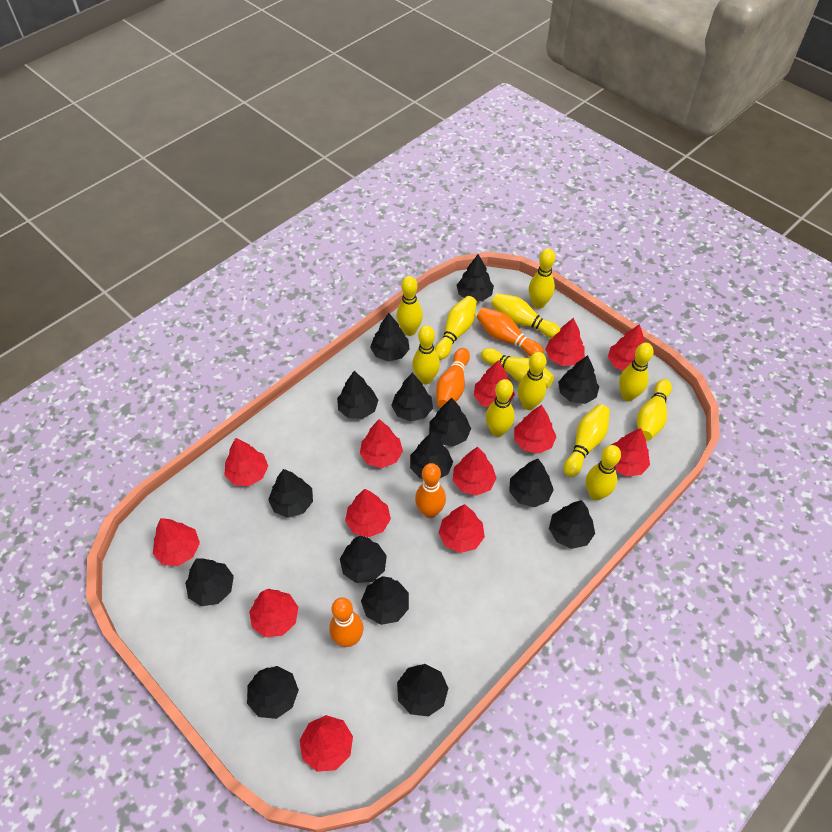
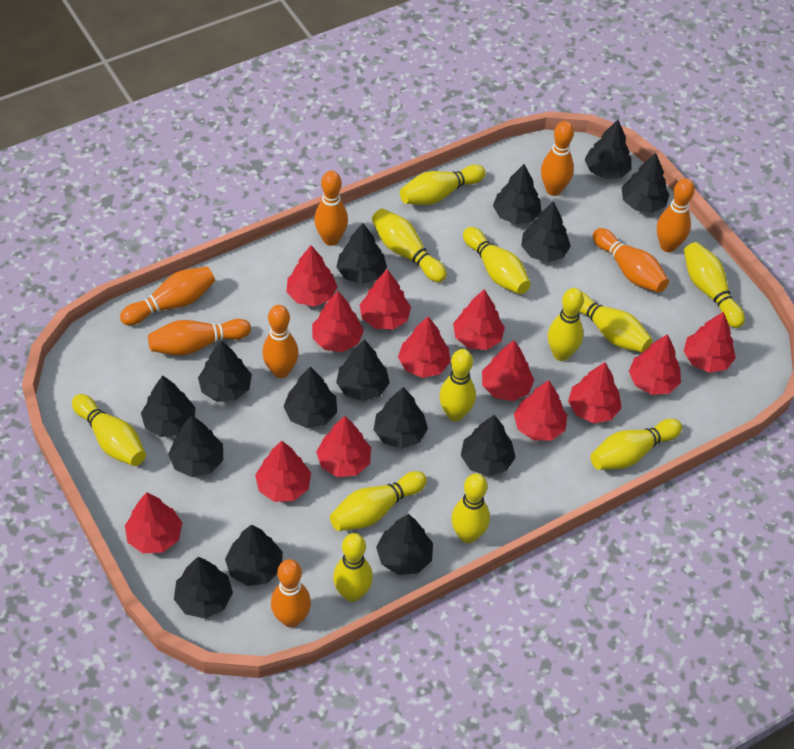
orange bowling pin: 4 -> 8

